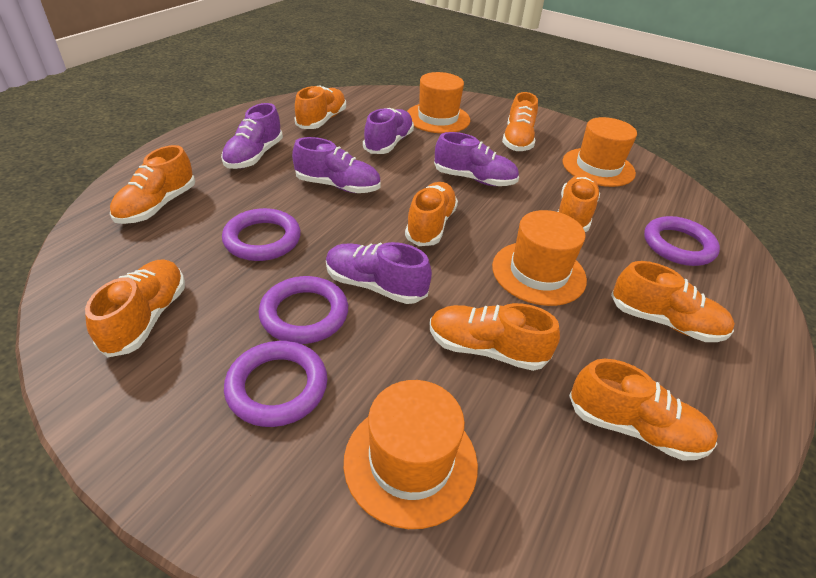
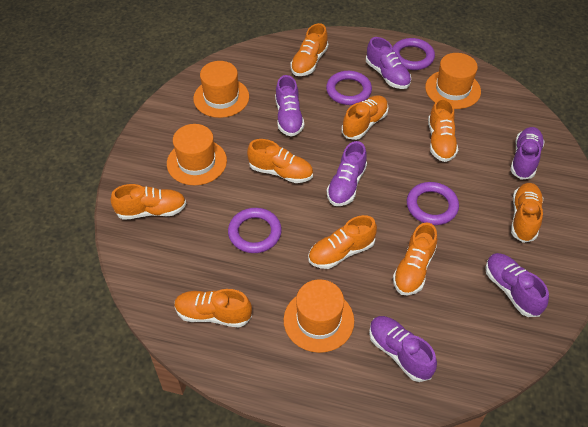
purple shoe: 5 -> 6

